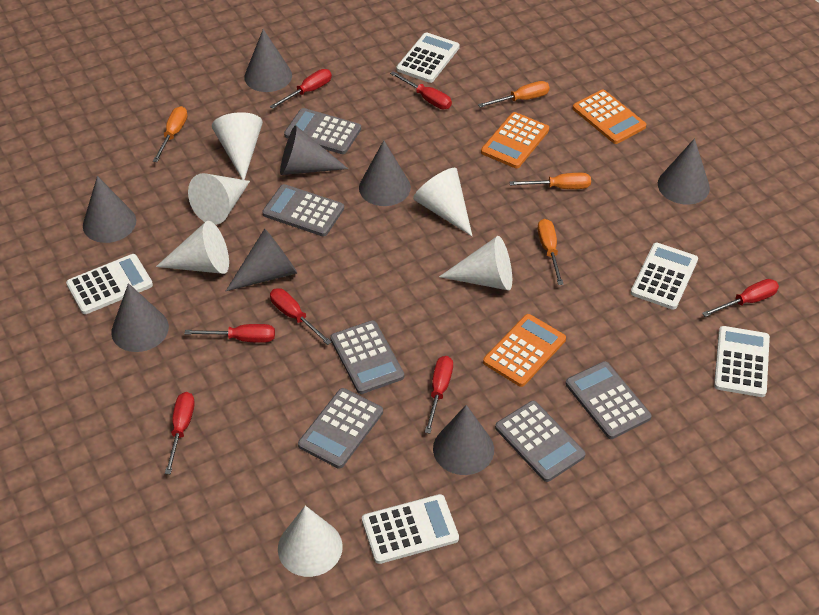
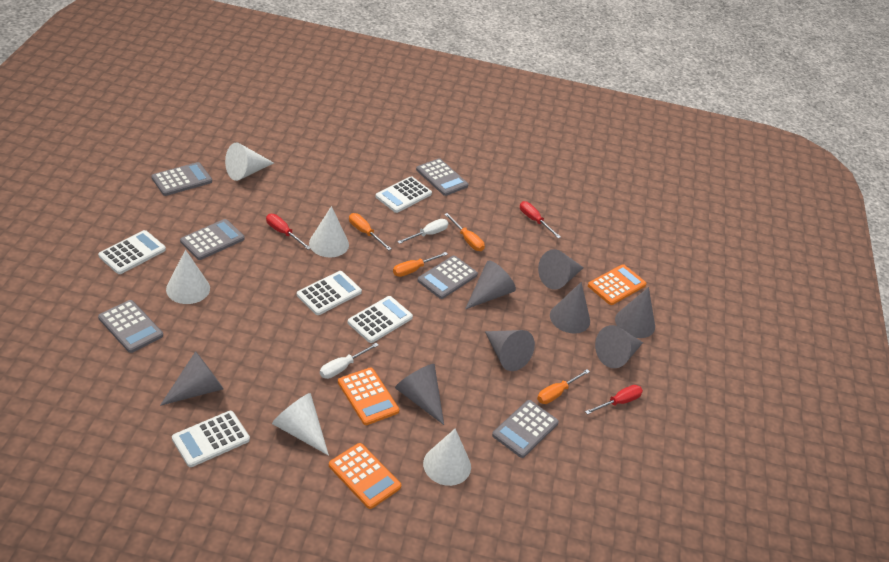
red screwdriver: 7 -> 3
white cone: 6 -> 5
white screwdriver: 0 -> 2

